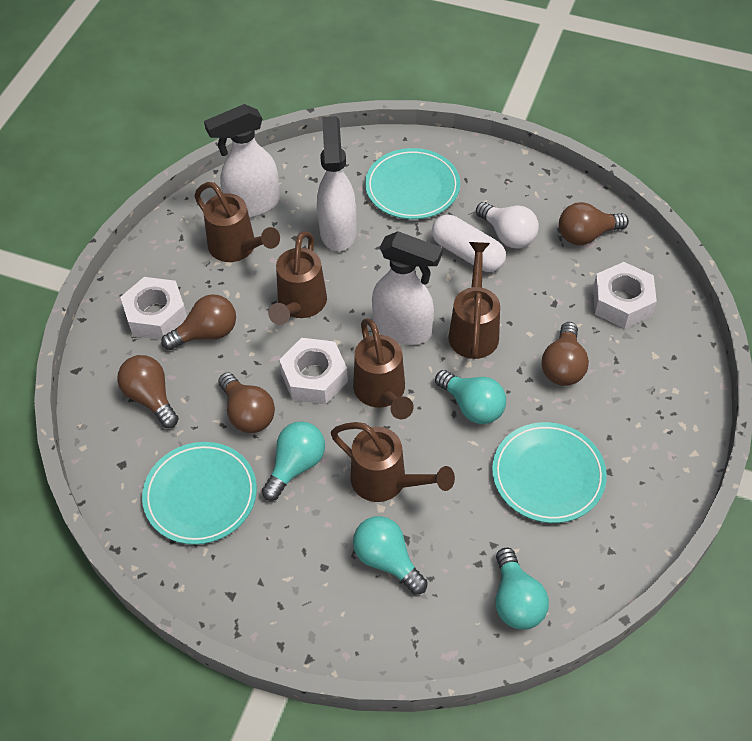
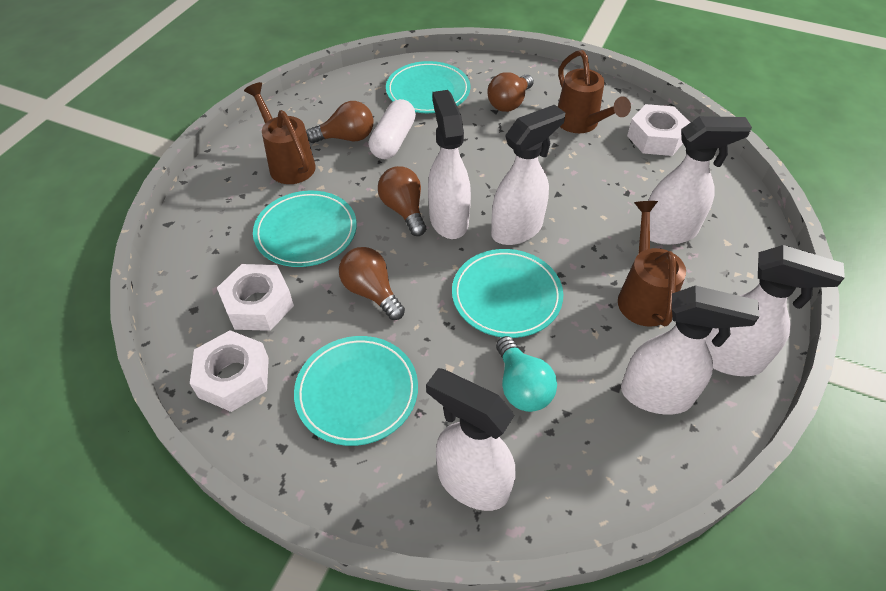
brown light bulb: 5 -> 4
brown watering can: 5 -> 3
turquoise light bulb: 4 -> 1
turquoise plate: 3 -> 4
white light bulb: 1 -> 0
white spray bottle: 3 -> 6

